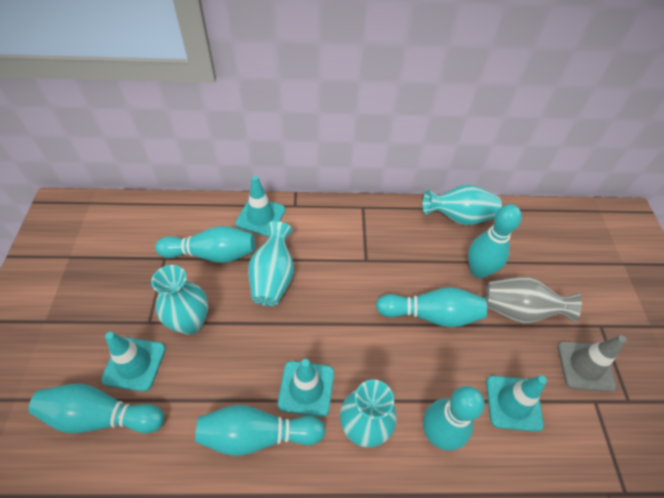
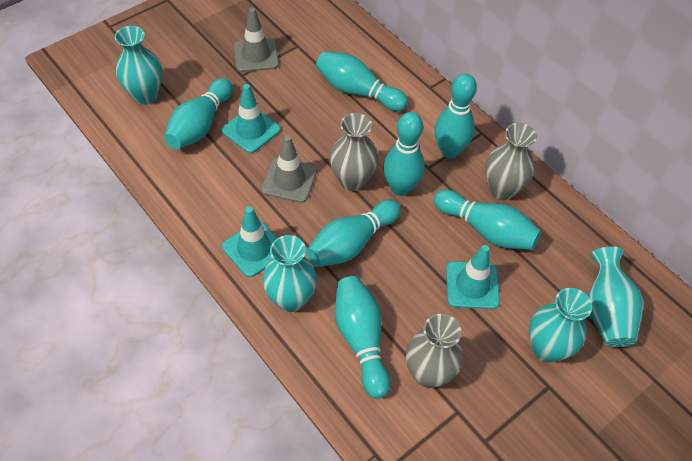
grey traffic cone: 1 -> 2
grey vase: 1 -> 3
turquoise bowling pin: 6 -> 7
turquoise traffic cone: 4 -> 3

